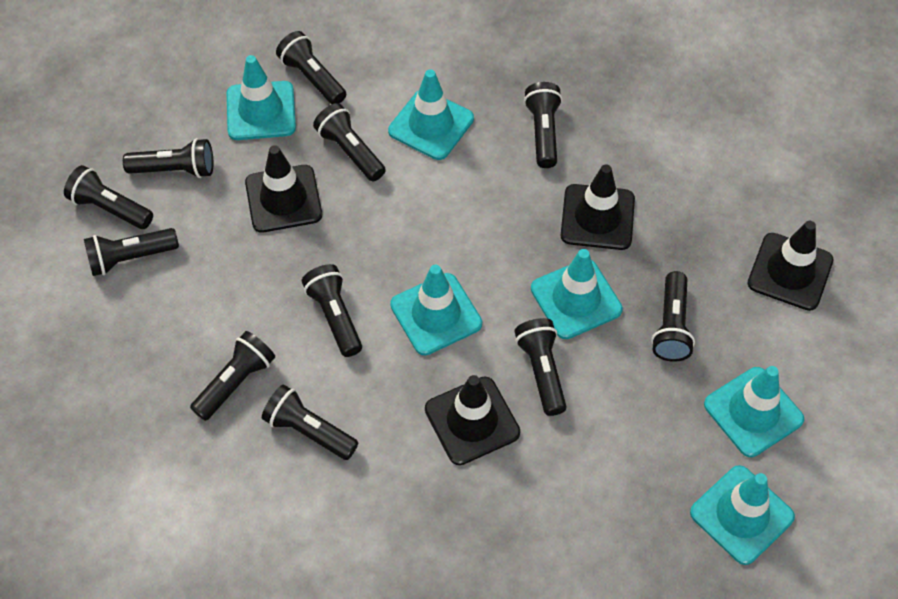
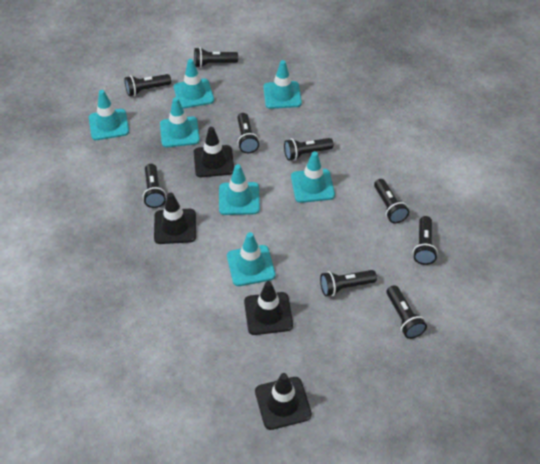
black flashlight: 11 -> 9
turquoise traffic cone: 6 -> 7

